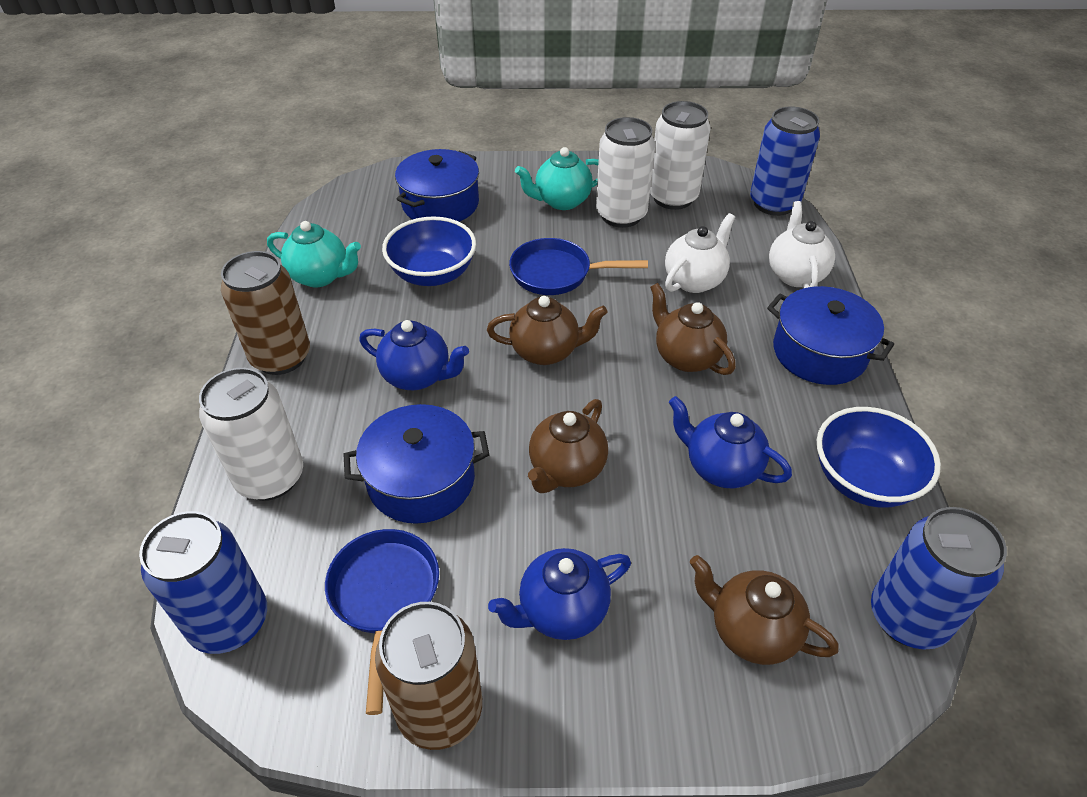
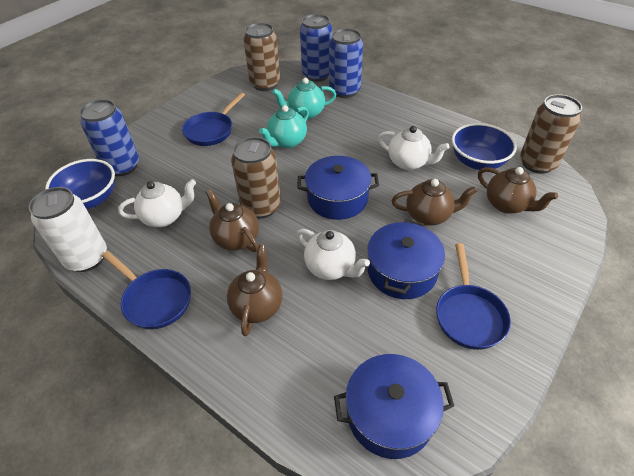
blue pan: 2 -> 3
blue teapot: 3 -> 0
brown can: 2 -> 3
white can: 3 -> 1
white teapot: 2 -> 3

